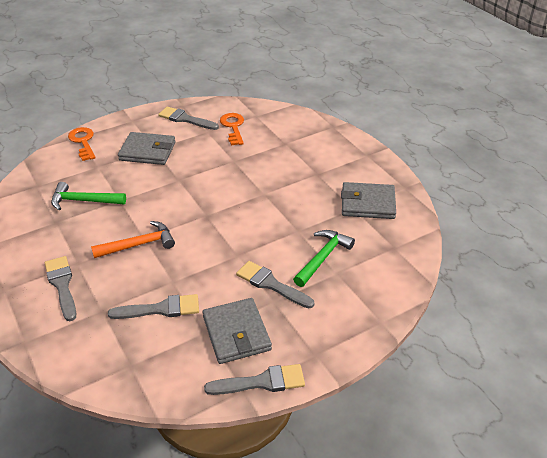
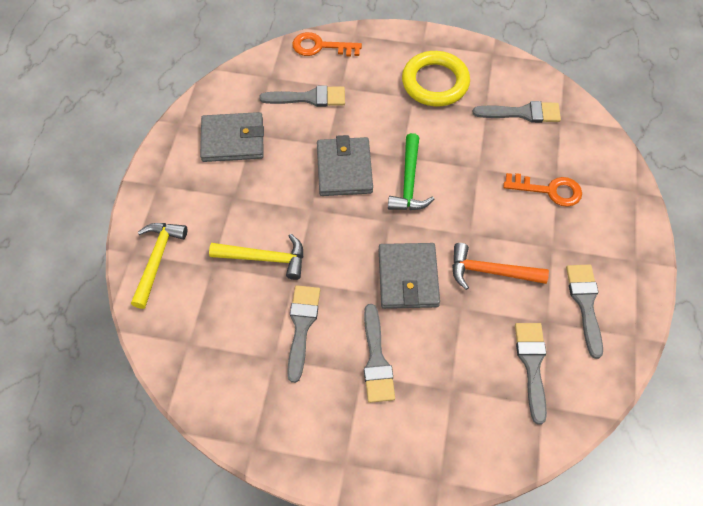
green hammer: 2 -> 1
grey brush: 5 -> 6
yellow hammer: 0 -> 2
yellow ring: 0 -> 1

